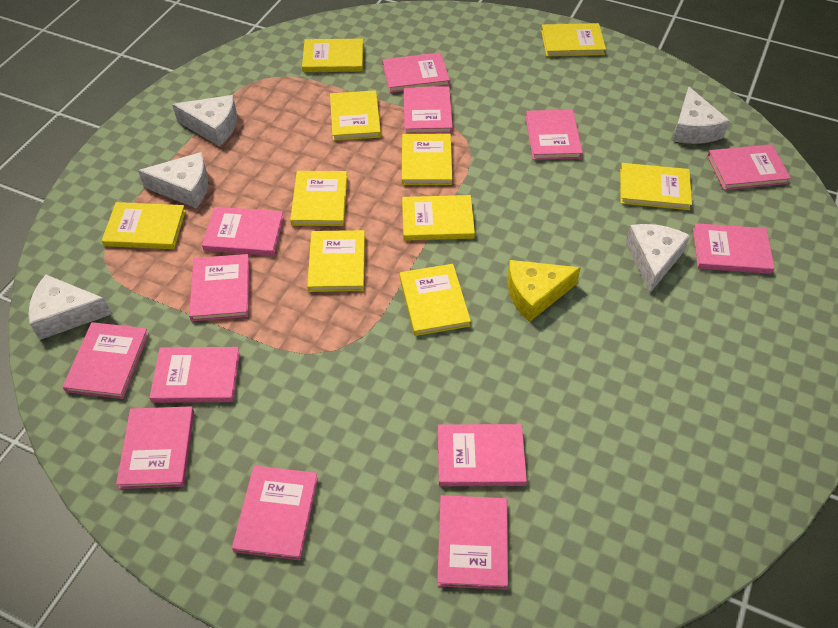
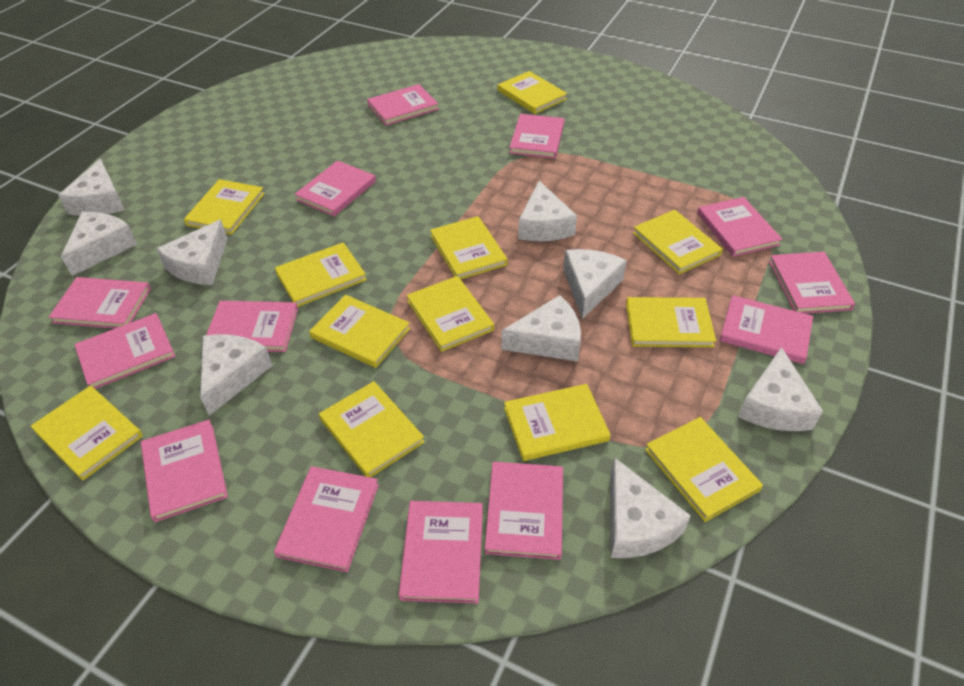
white cheese: 5 -> 9
yellow book: 10 -> 12
yellow cheese: 1 -> 0

